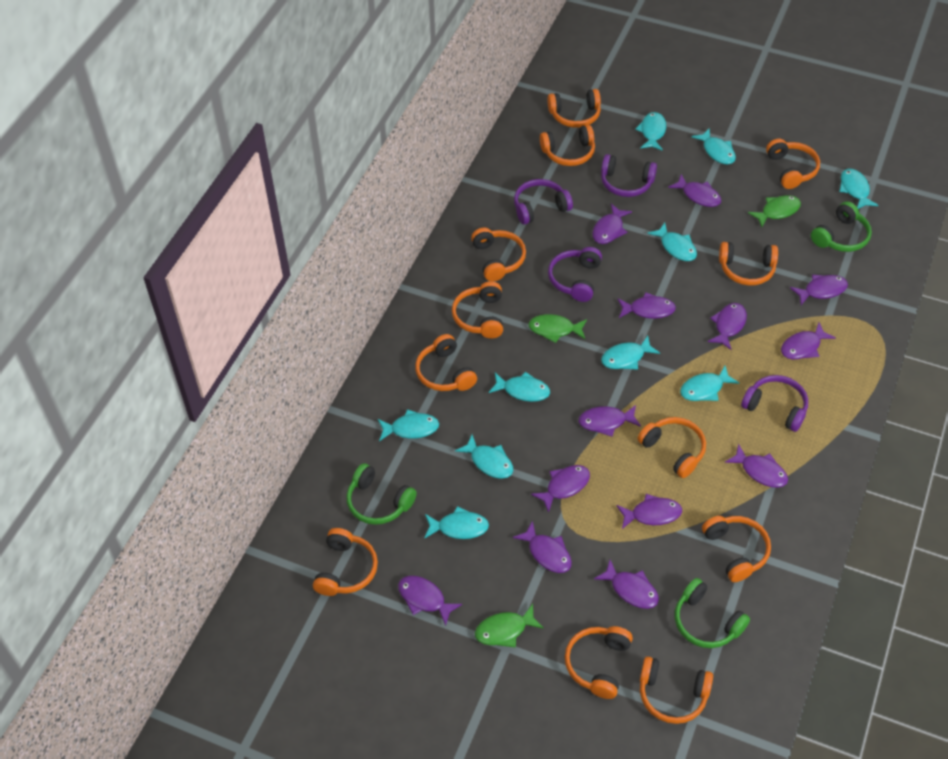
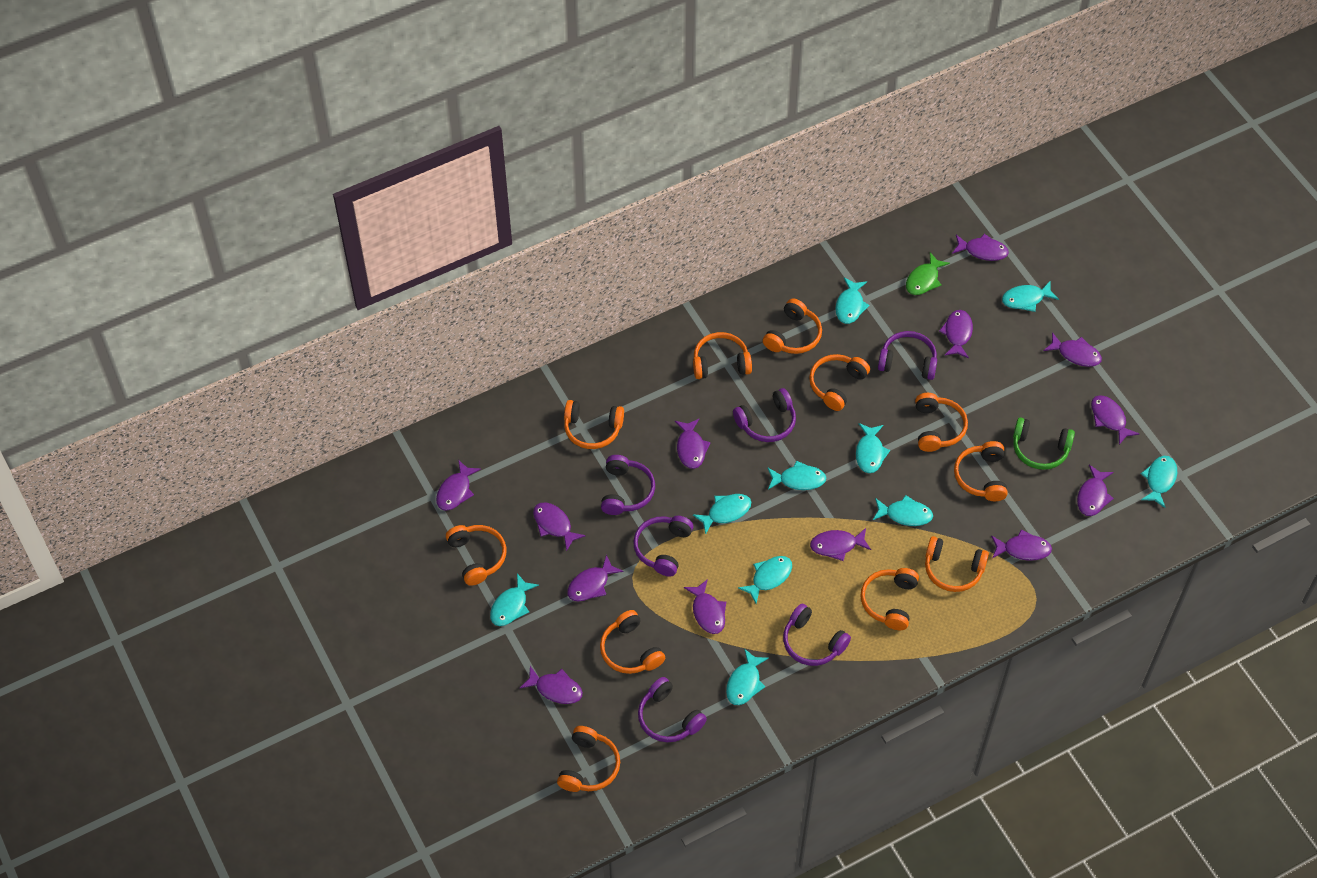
green fish: 3 -> 1
green headphones: 3 -> 1
orange headphones: 12 -> 11
purple headphones: 4 -> 6

